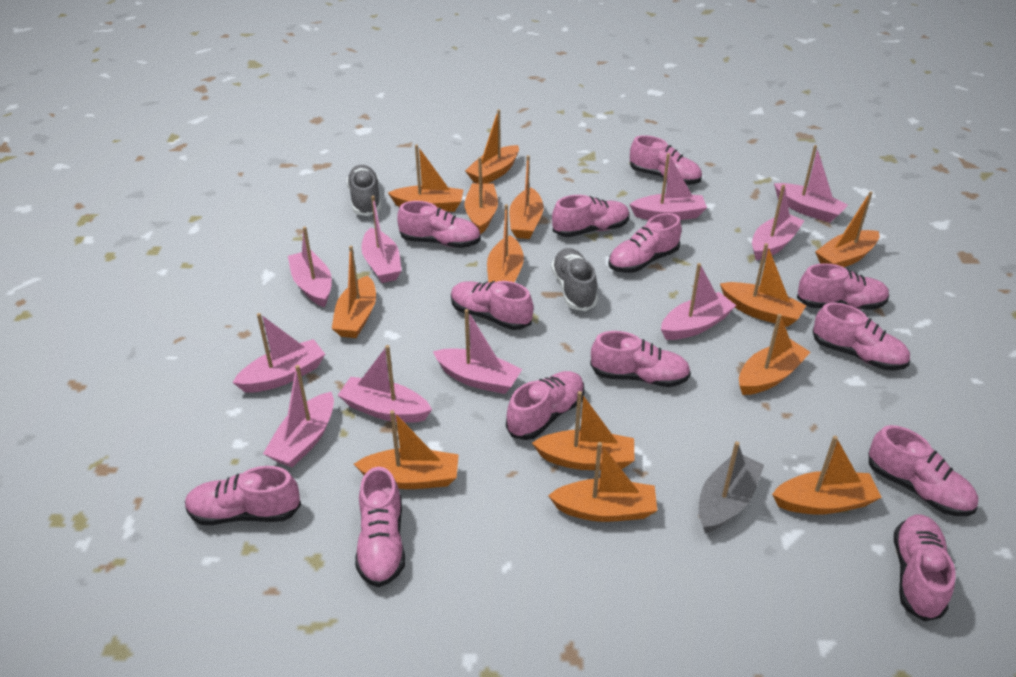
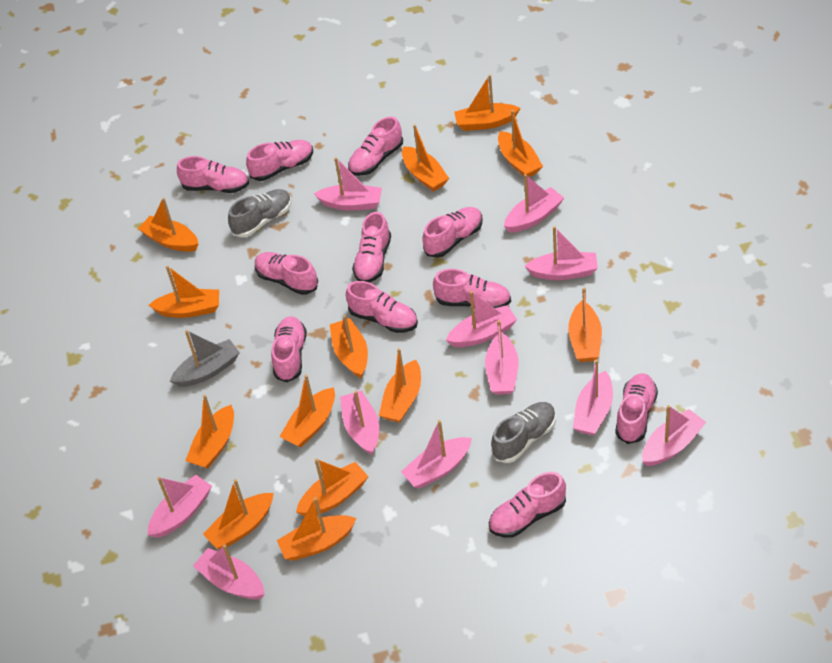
pink boat: 10 -> 11
pink shoe: 13 -> 11

